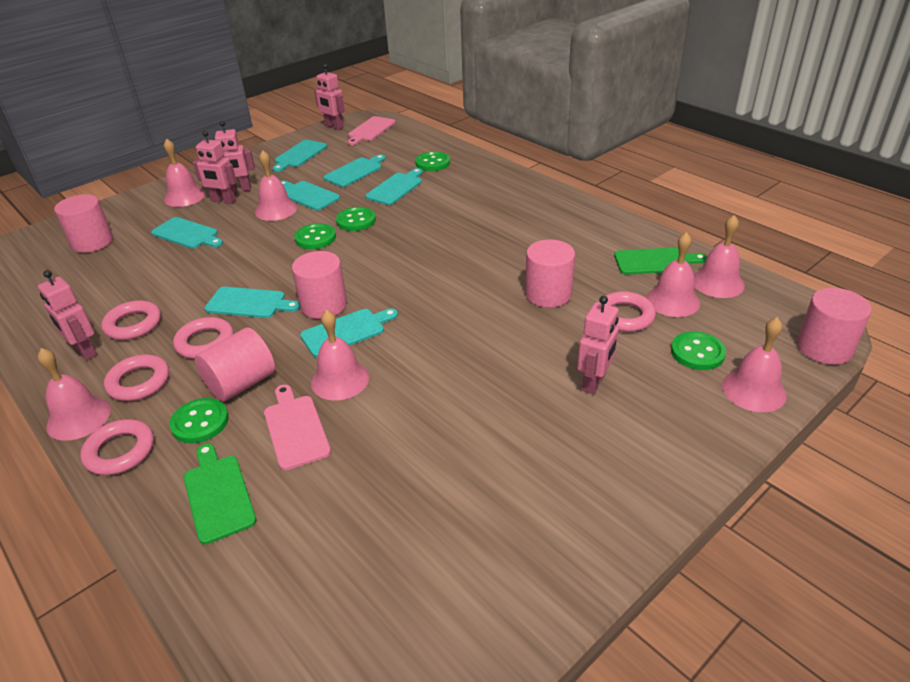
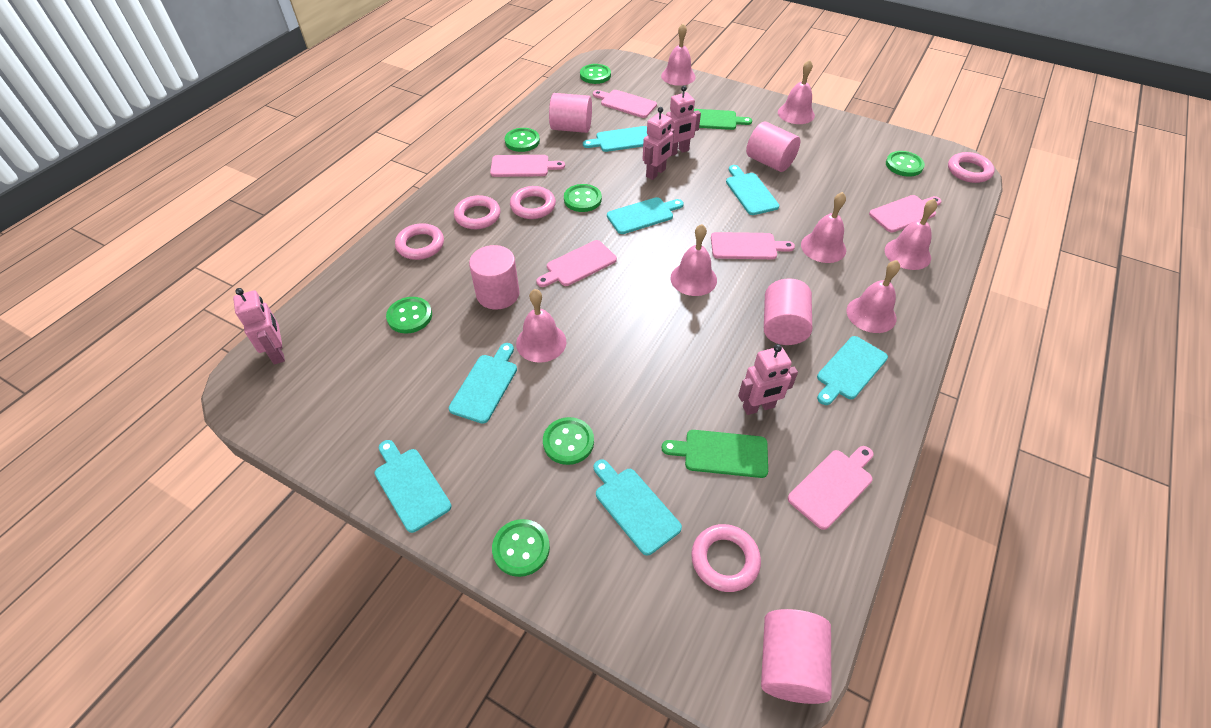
green button: 5 -> 7
pink cutting board: 2 -> 6
pink robot: 5 -> 4

